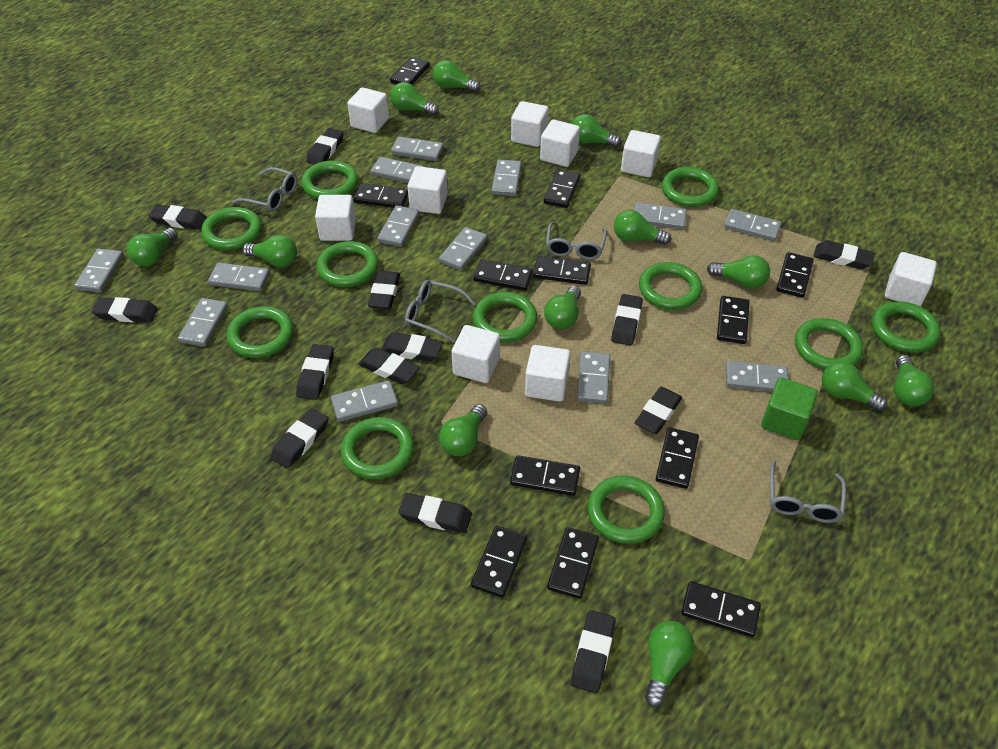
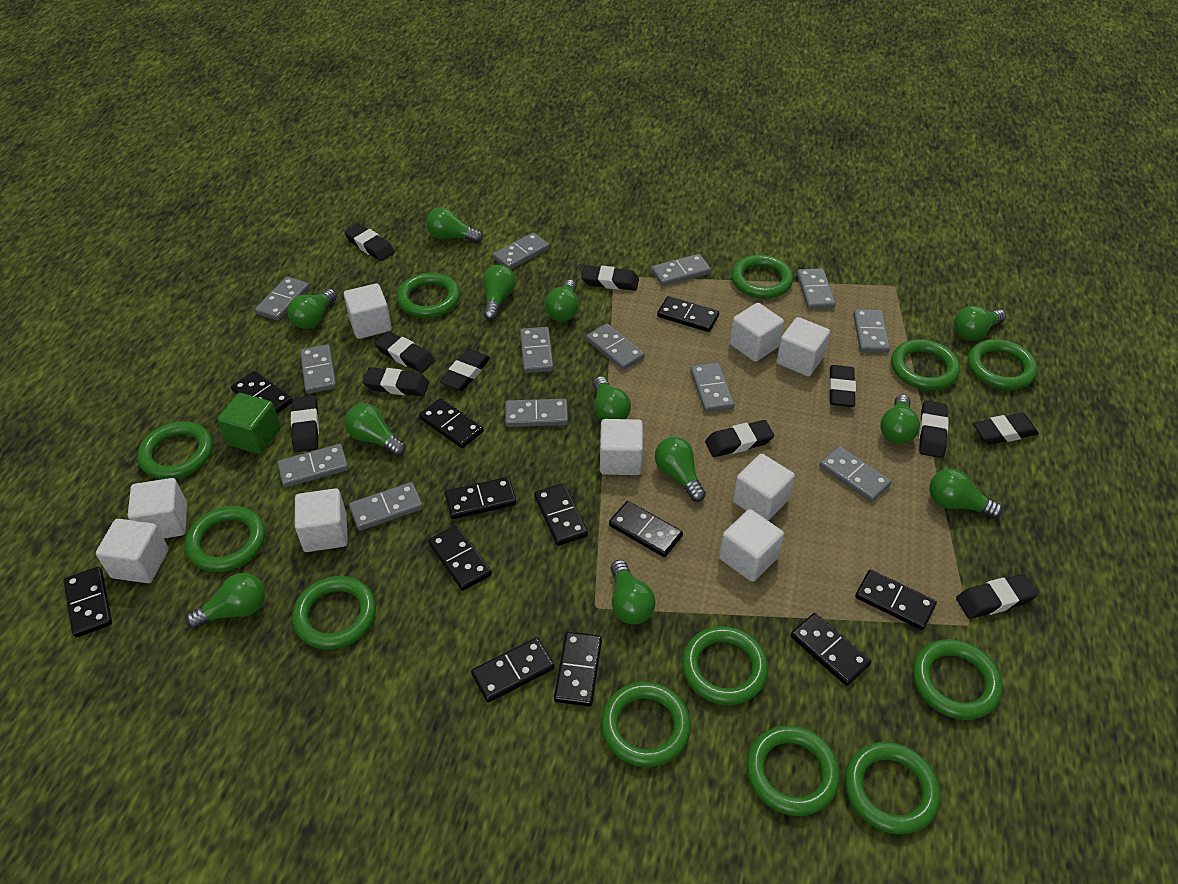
black eraser: 13 -> 11
green ring: 11 -> 12
grey glasses: 4 -> 0

